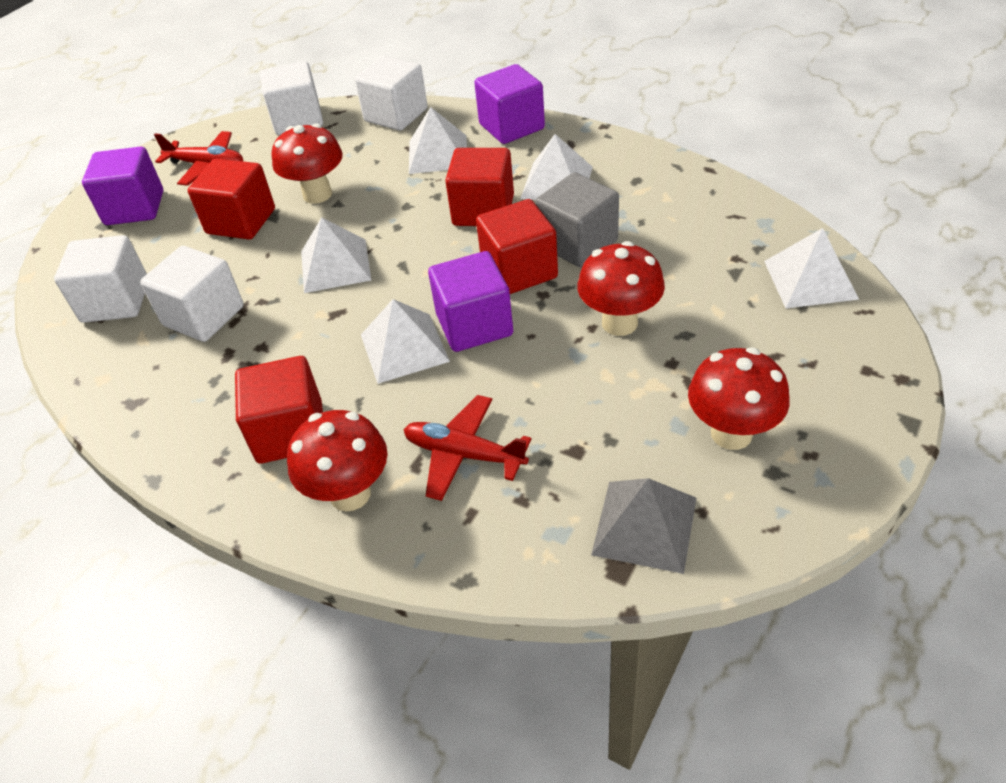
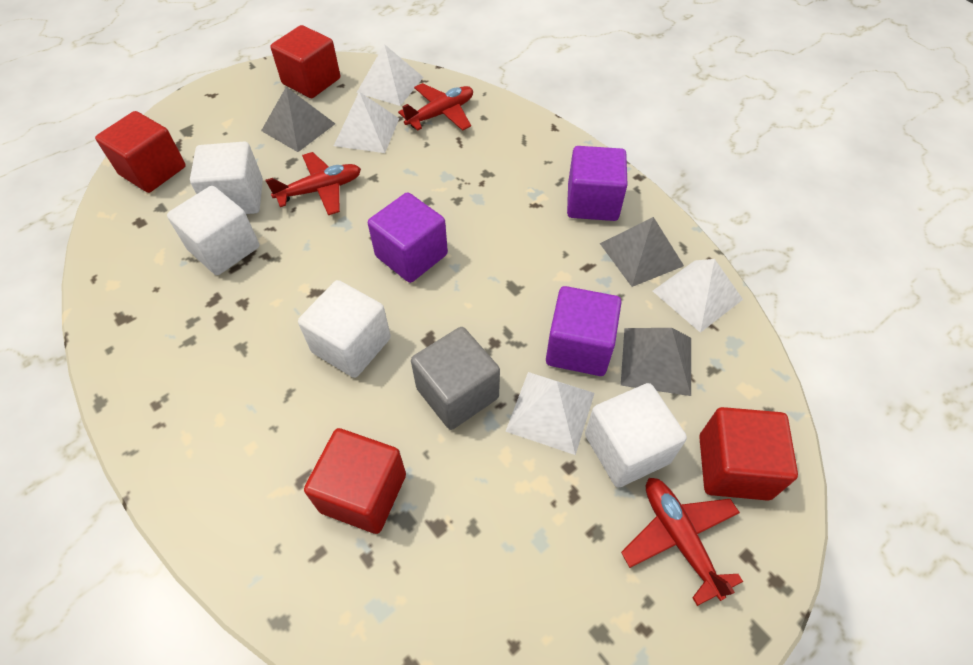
grey pyramid: 1 -> 3
red mushroom: 4 -> 0
red plane: 2 -> 3
white pyramid: 5 -> 4

